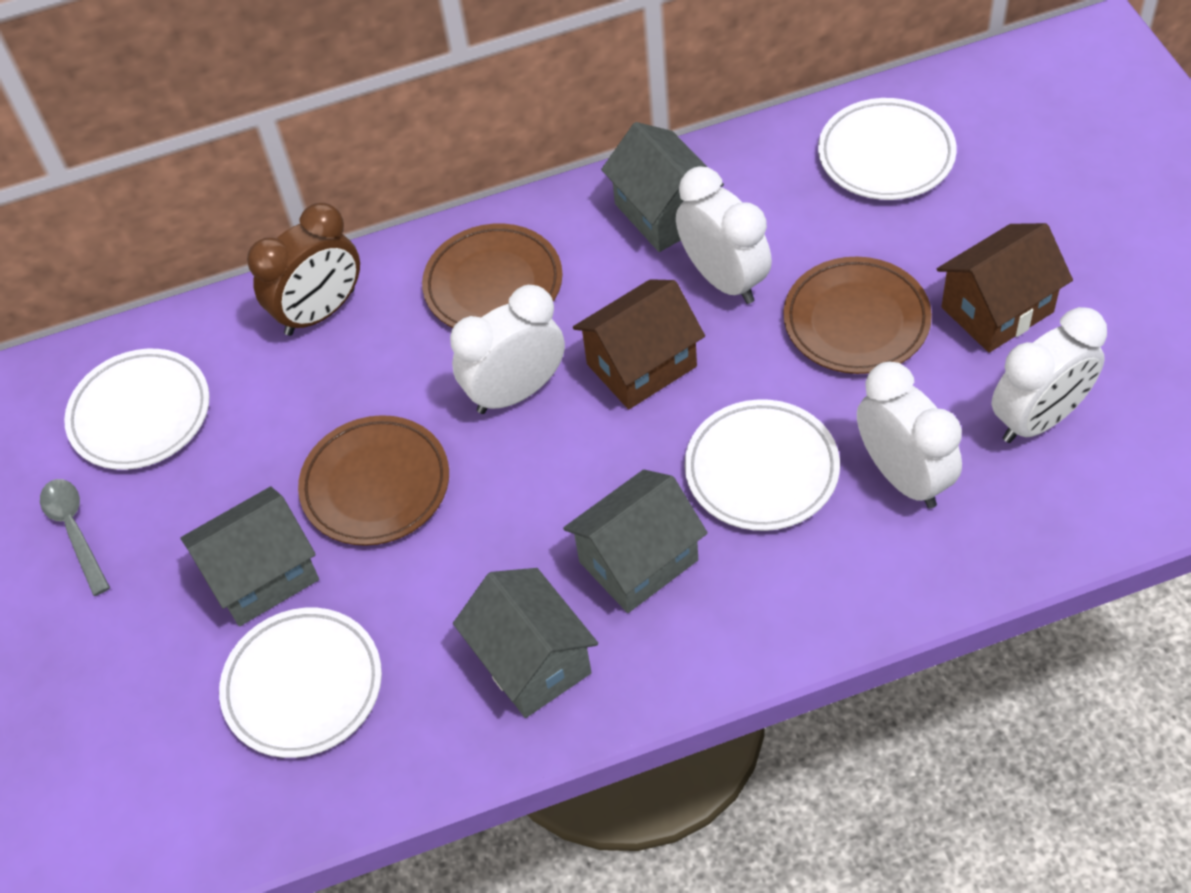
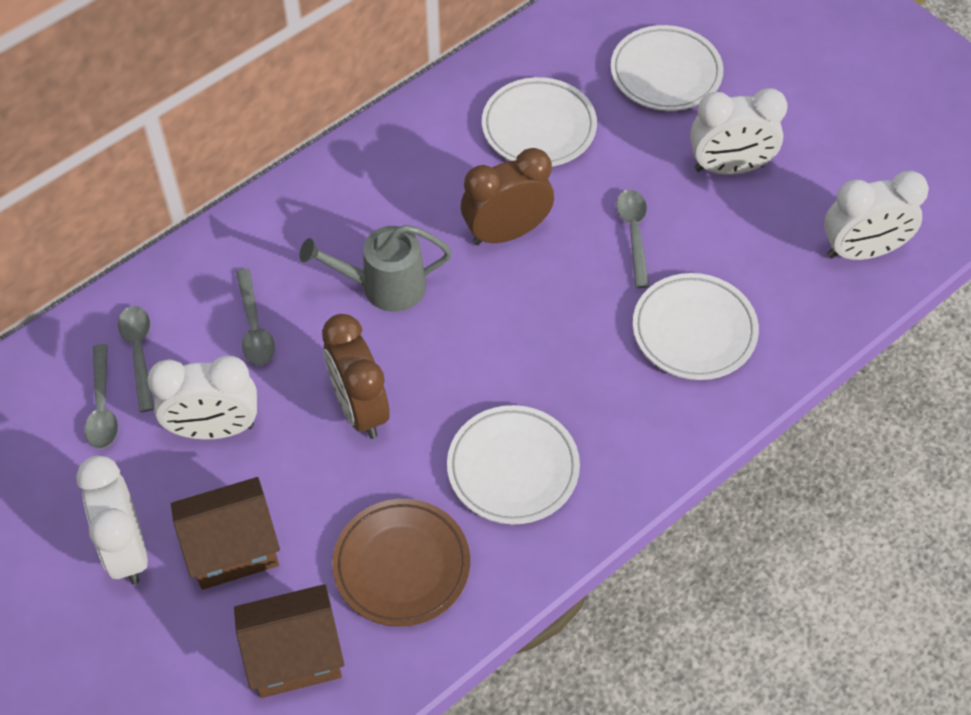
brown clock: 1 -> 2
brown plate: 3 -> 1
grey house: 4 -> 0
grey spoon: 1 -> 4
grey watering can: 0 -> 1

